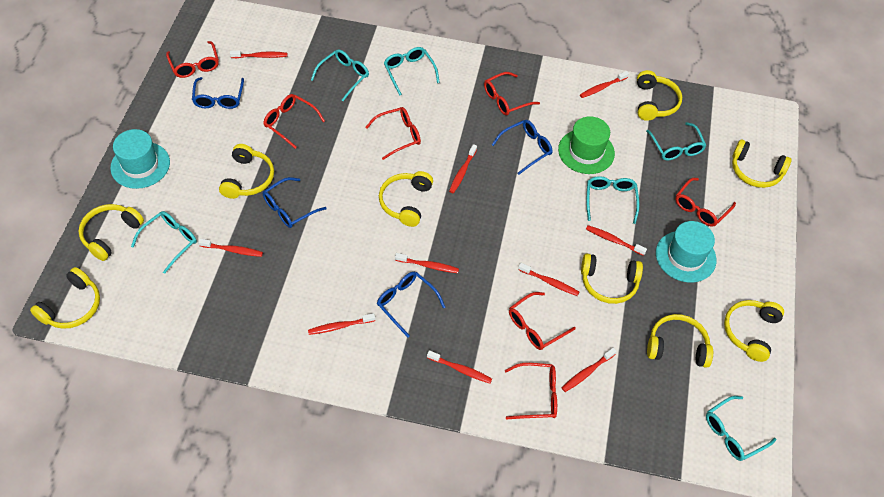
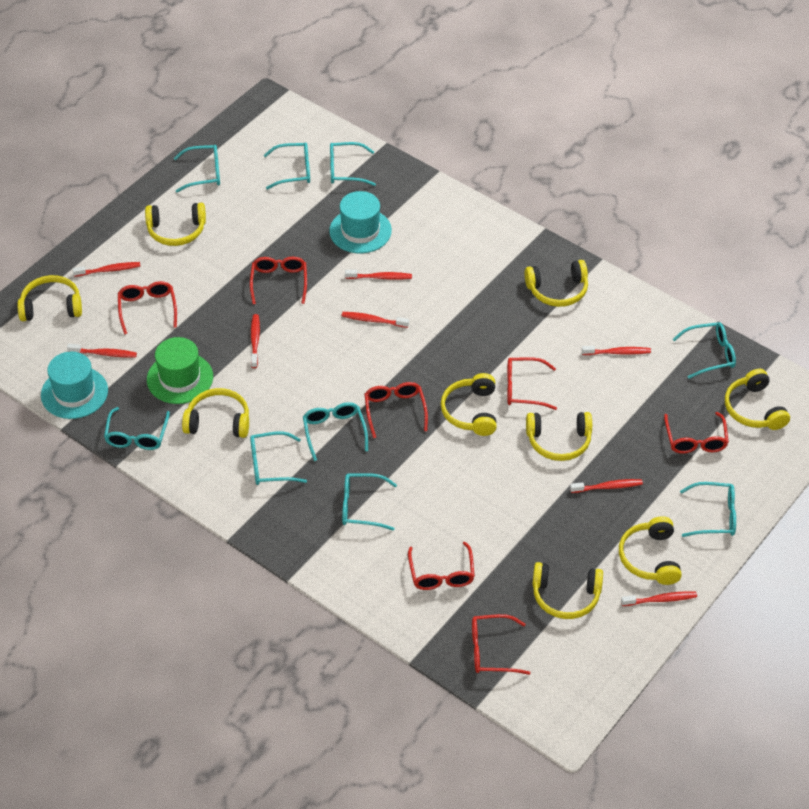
blue glasses: 4 -> 0
red toothbrush: 10 -> 8
turquoise glasses: 6 -> 9

